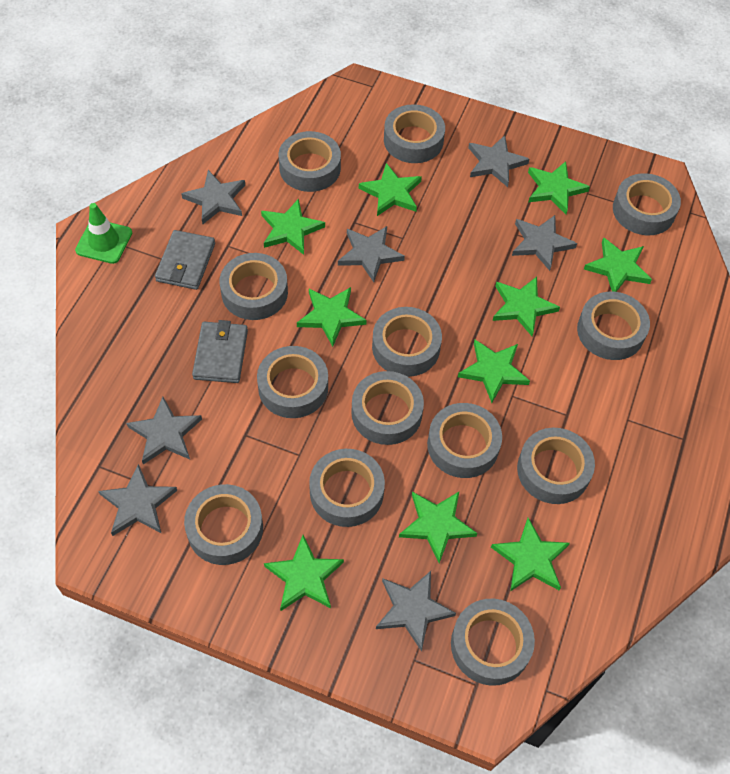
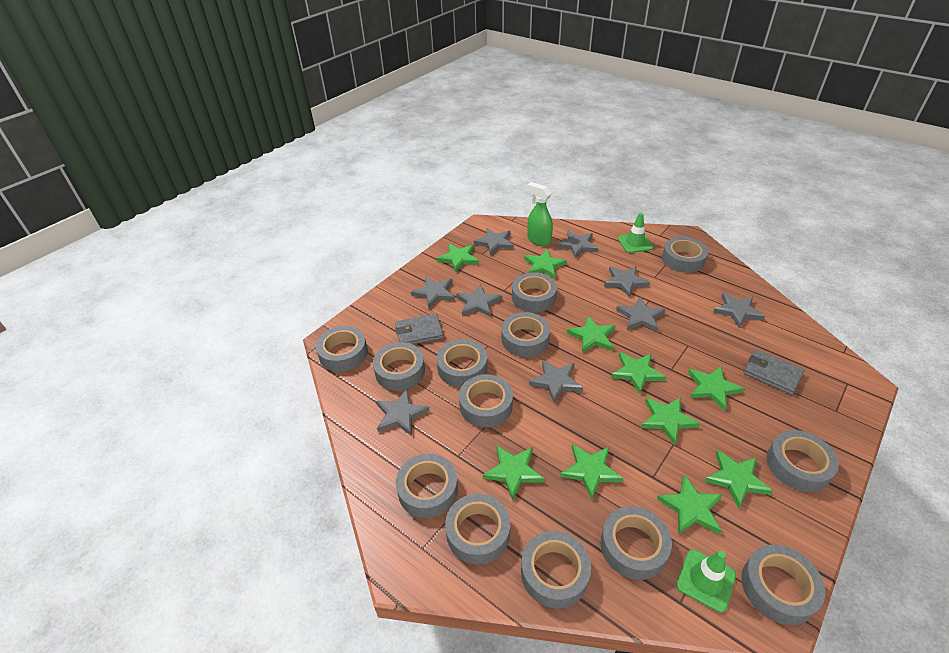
green spray bottle: 0 -> 1
green traffic cone: 1 -> 2
grey star: 7 -> 9

